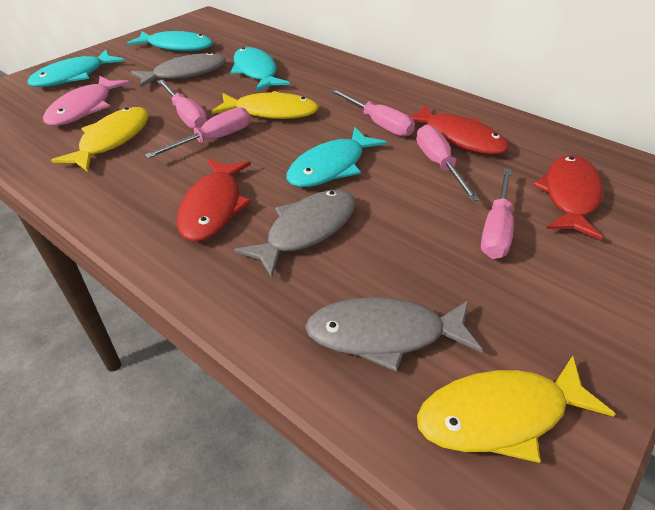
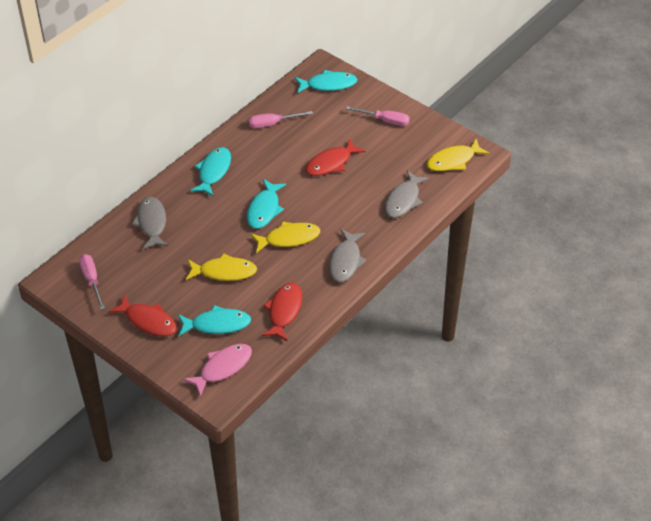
pink screwdriver: 5 -> 3

